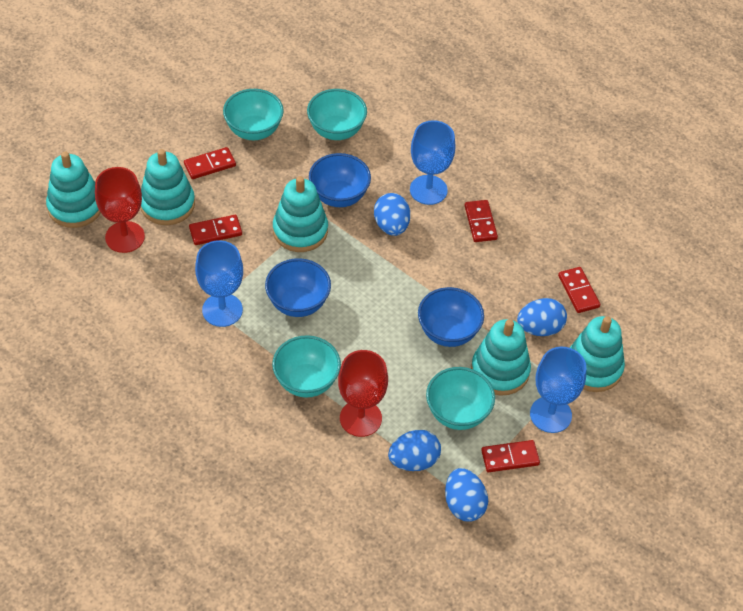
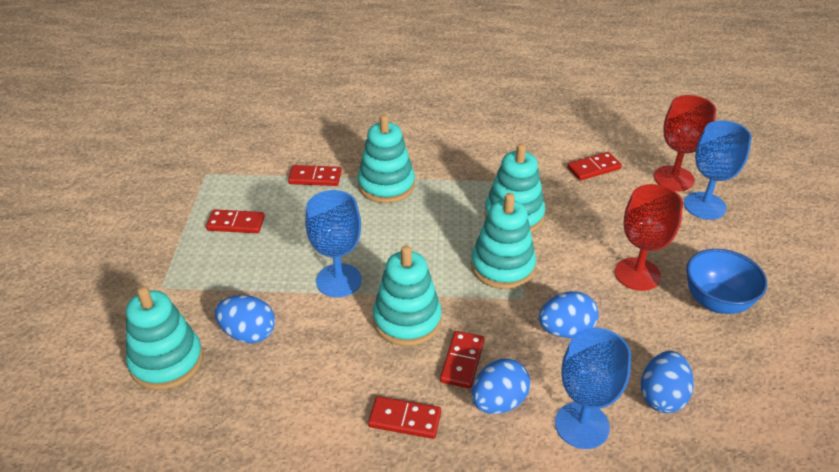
blue bowl: 3 -> 1
turquoise bowl: 4 -> 0

